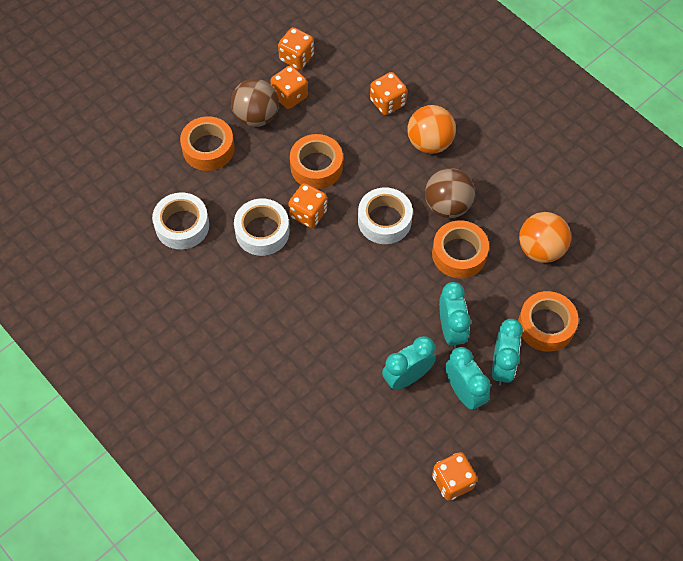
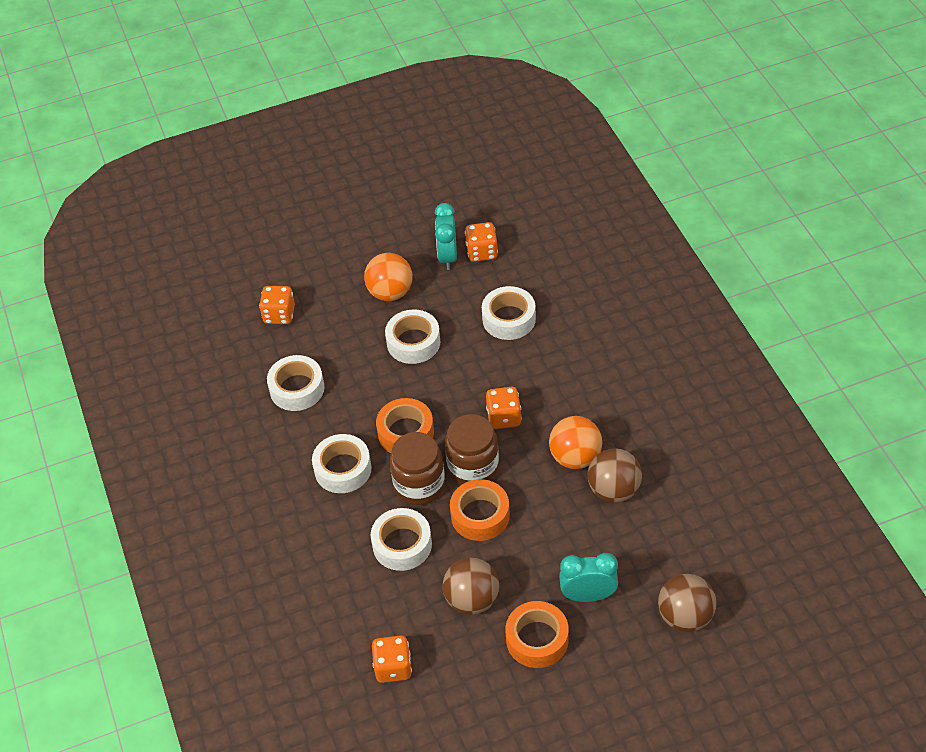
brown ball: 2 -> 3
brown jar: 0 -> 2
orange dice: 5 -> 4
orange tape: 4 -> 3
turquoise clock: 4 -> 2
white tape: 3 -> 5

